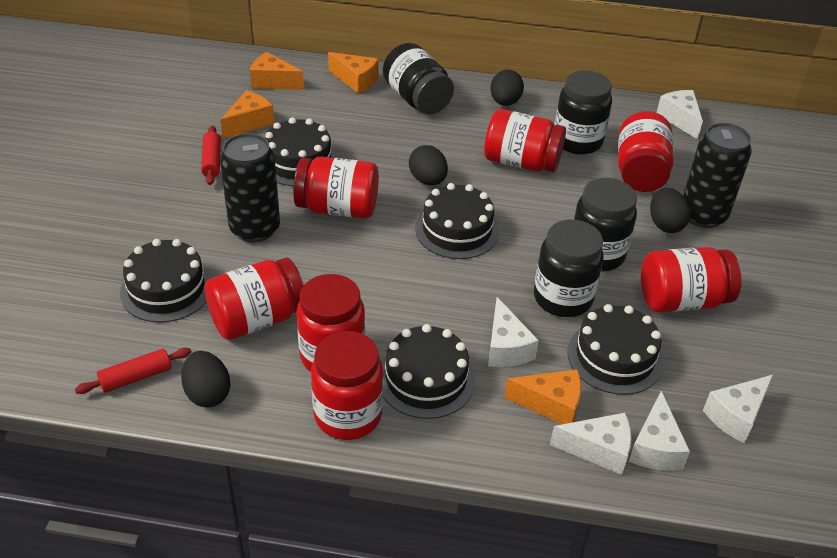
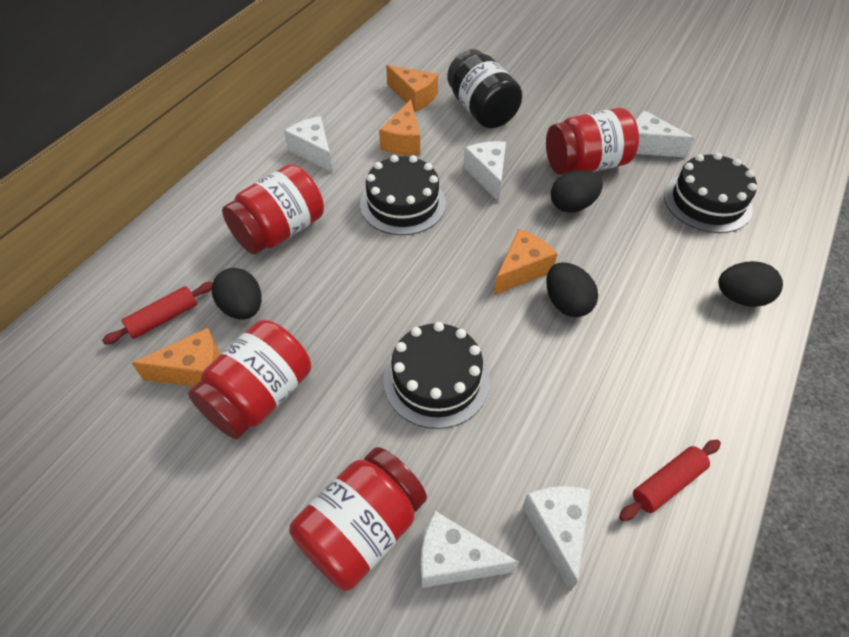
black cake: 5 -> 3
black can: 2 -> 0
black jar: 4 -> 1
red jar: 7 -> 4

